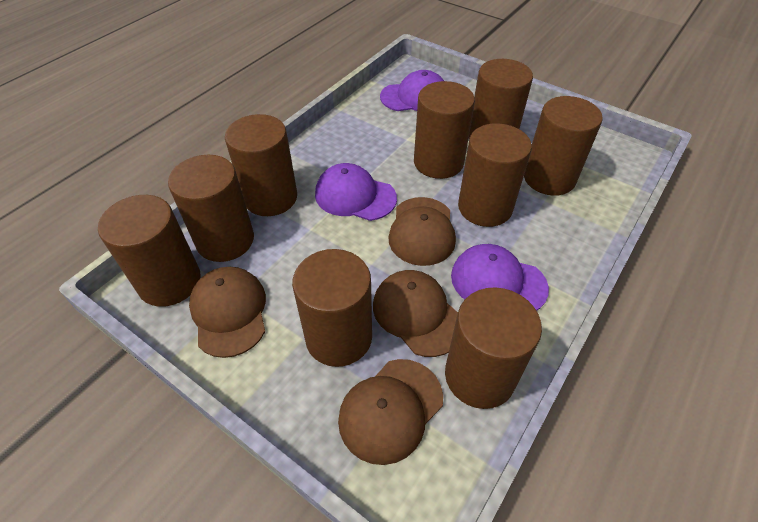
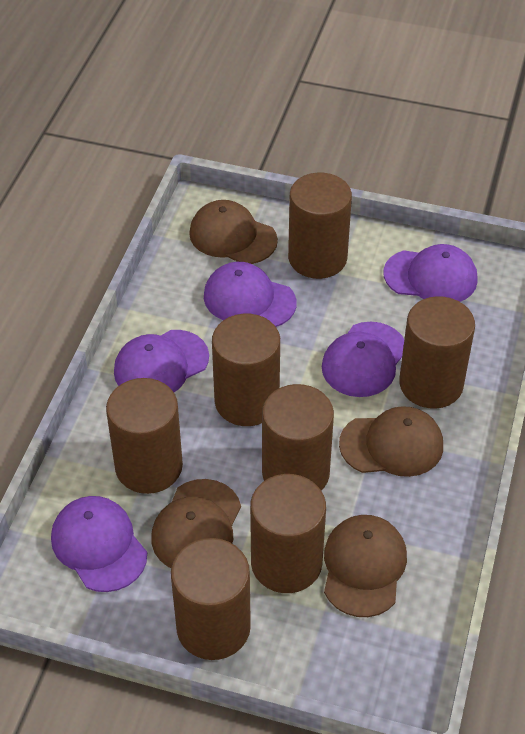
brown cylinder: 9 -> 7
purple cap: 3 -> 5

